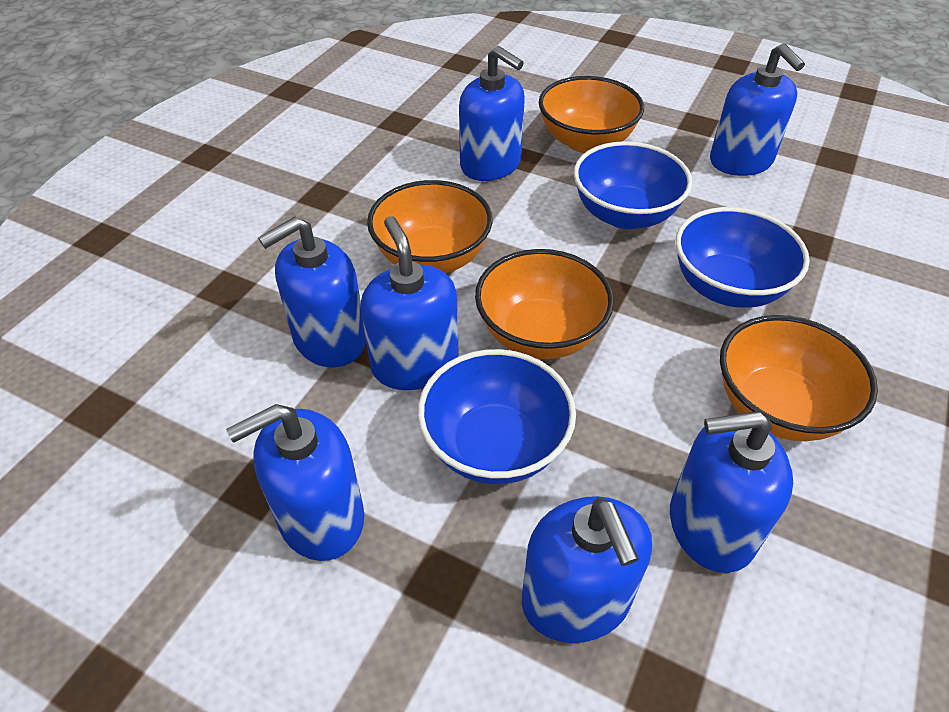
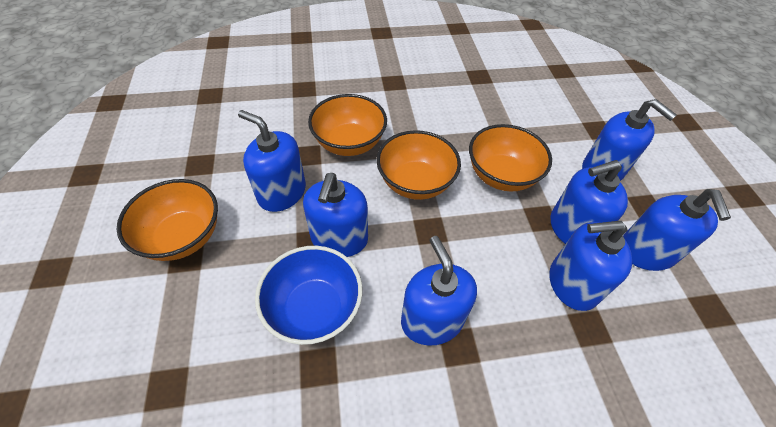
blue bowl: 3 -> 1

